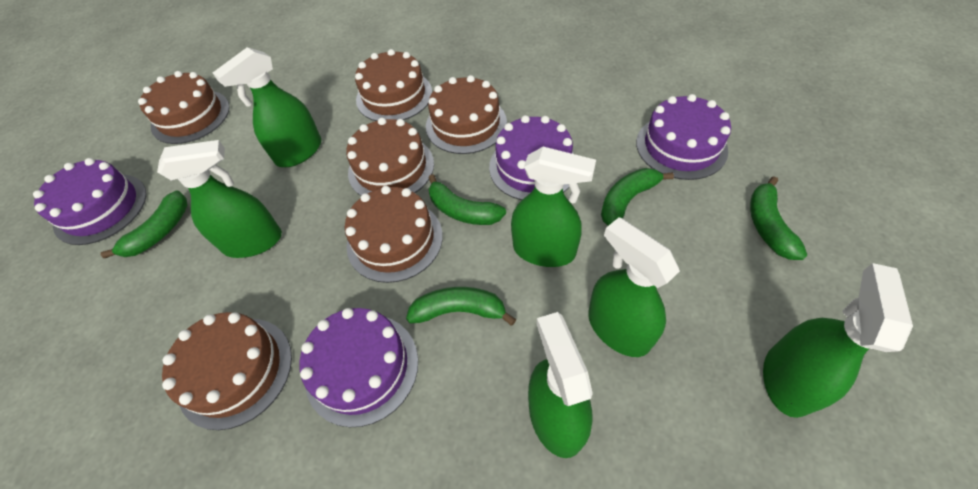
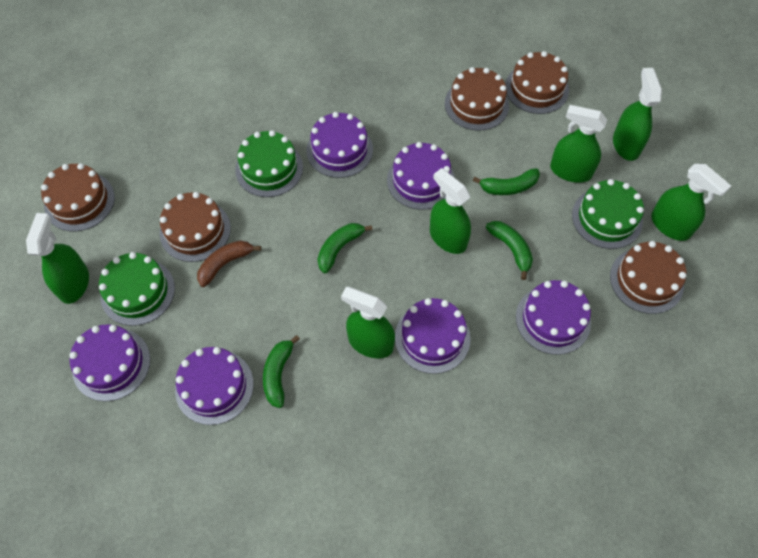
brown banana: 0 -> 1
brown cake: 6 -> 5
green banana: 5 -> 4
green cake: 0 -> 3
purple cake: 4 -> 6

